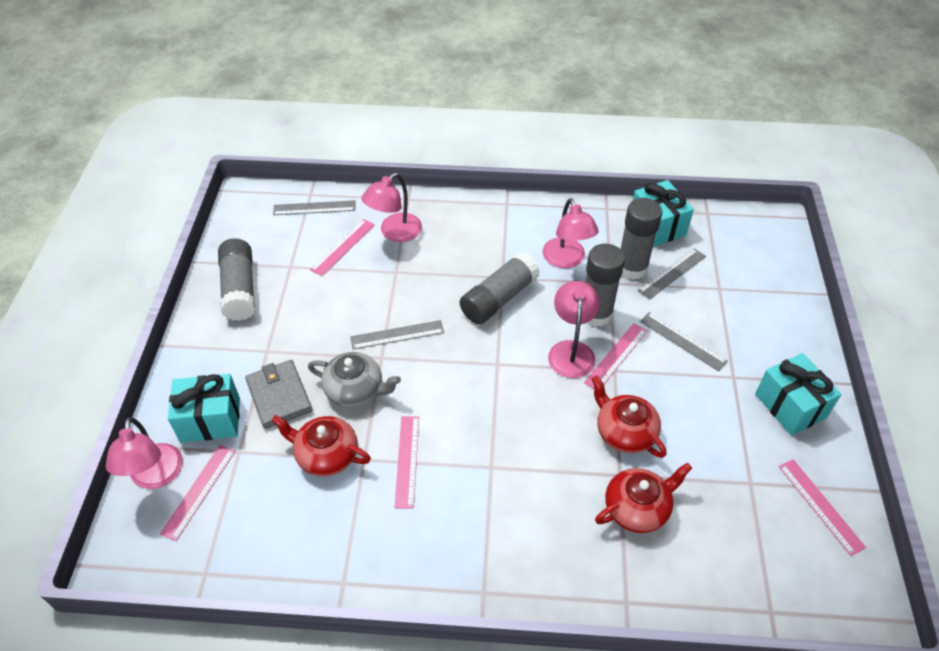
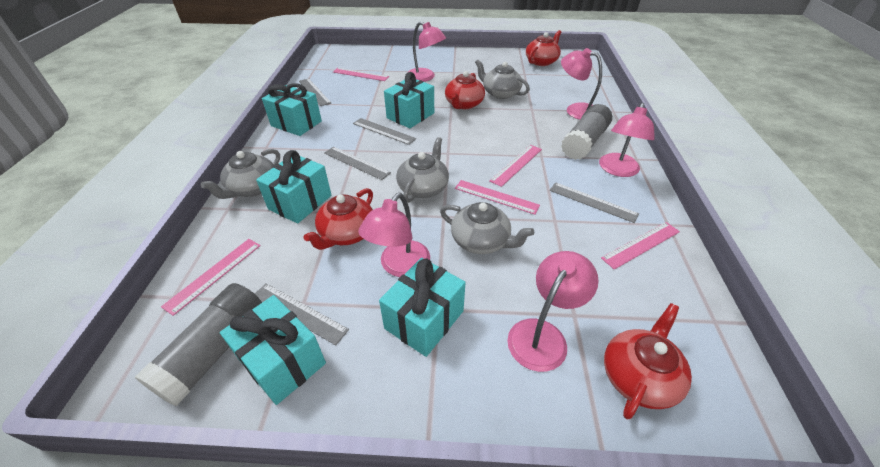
grey glue stick: 4 -> 2
grey ruler: 4 -> 5
grey teapot: 1 -> 4
grey wallet: 1 -> 0
pink lamp: 4 -> 5
red teapot: 3 -> 4
turquoise gift: 3 -> 5

